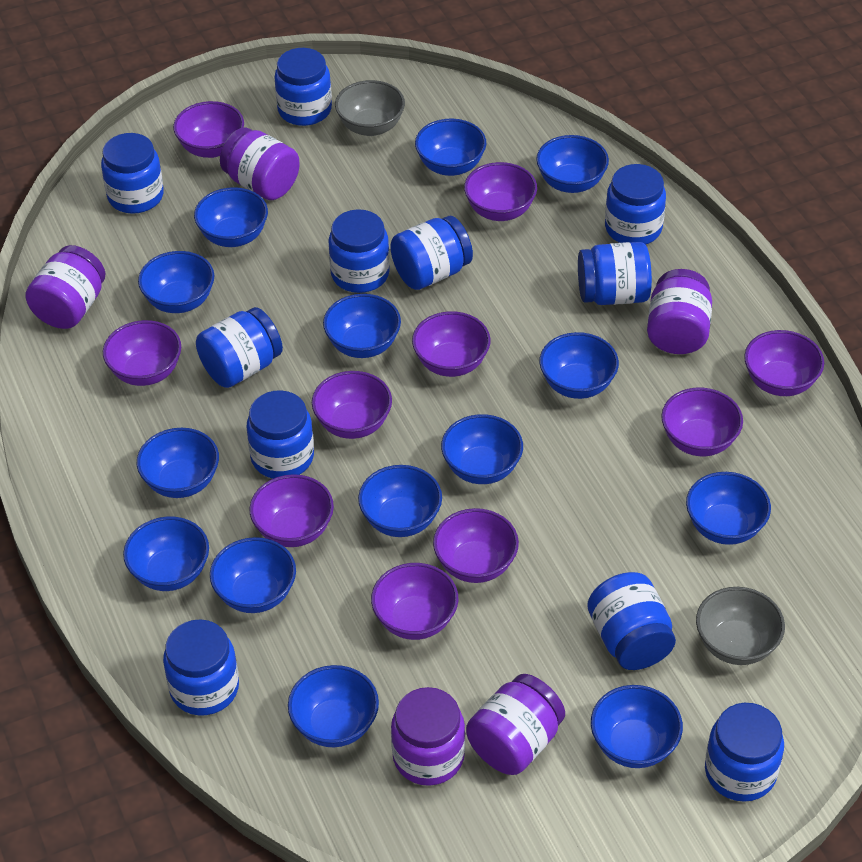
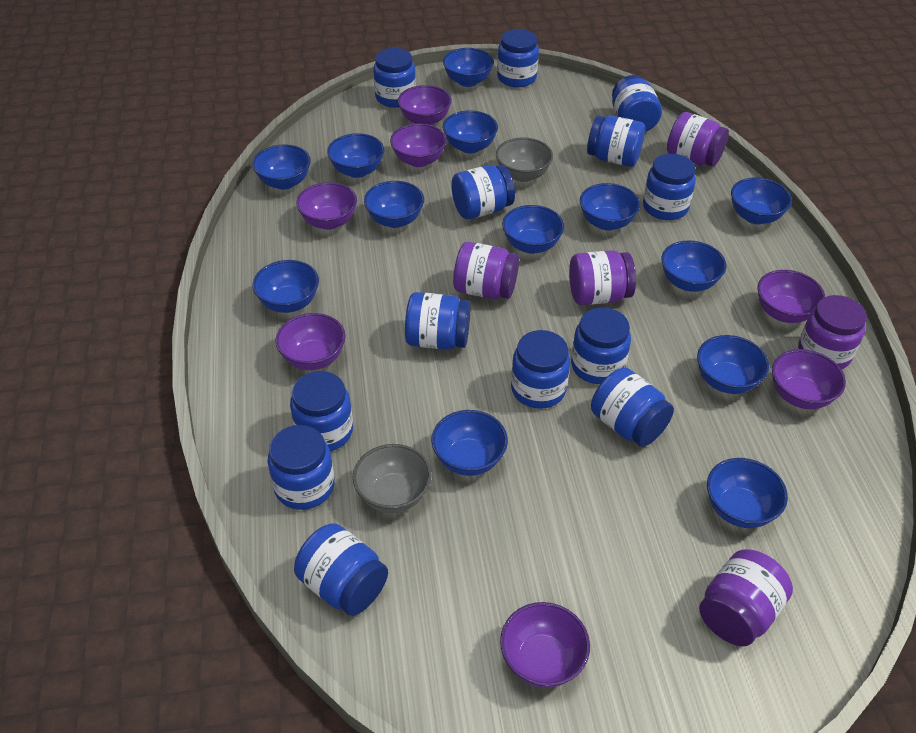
blue bowl: 14 -> 13
blue jar: 11 -> 13
purple bowl: 10 -> 7

